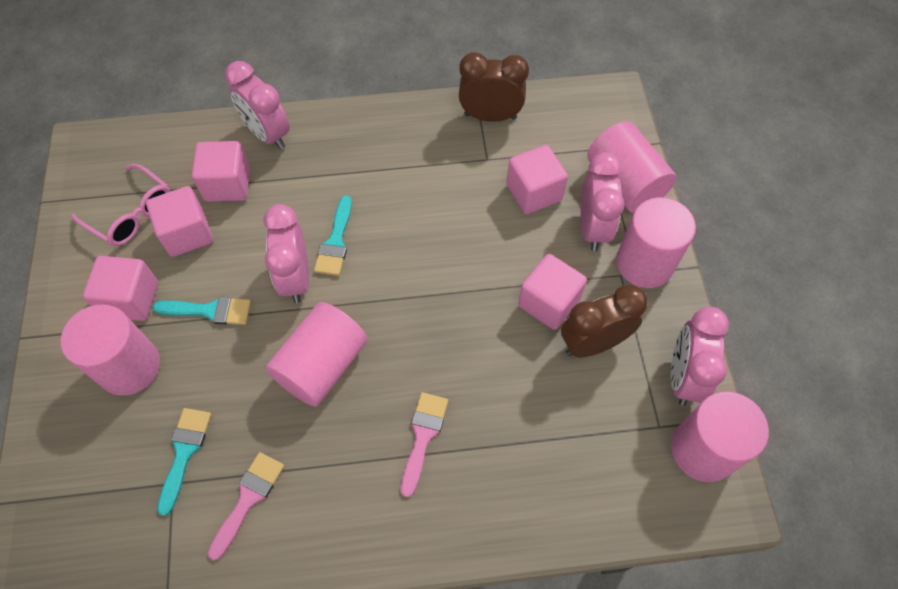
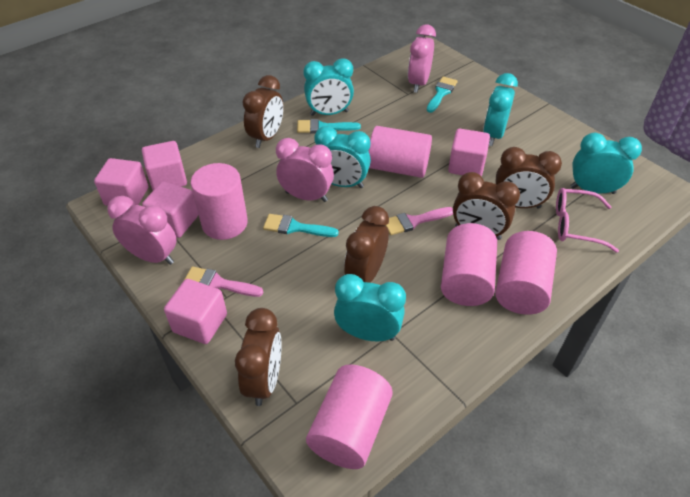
brown clock: 2 -> 5
pink clock: 4 -> 3
turquoise clock: 0 -> 5

